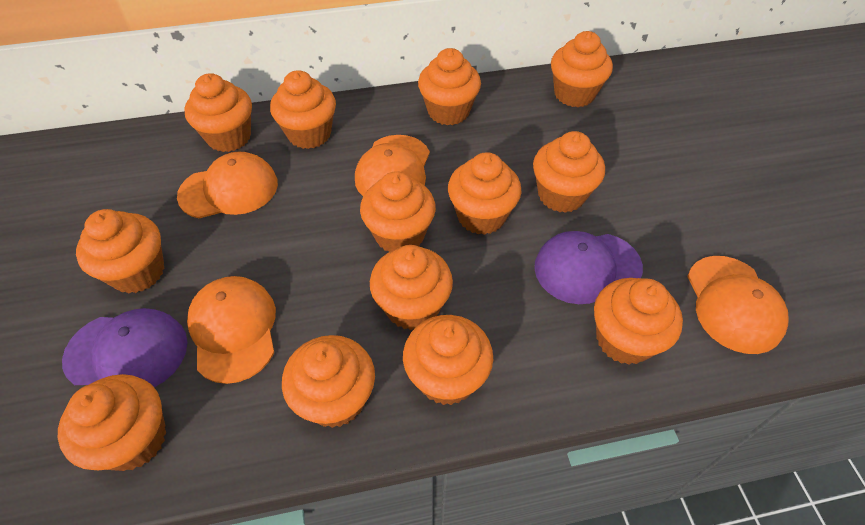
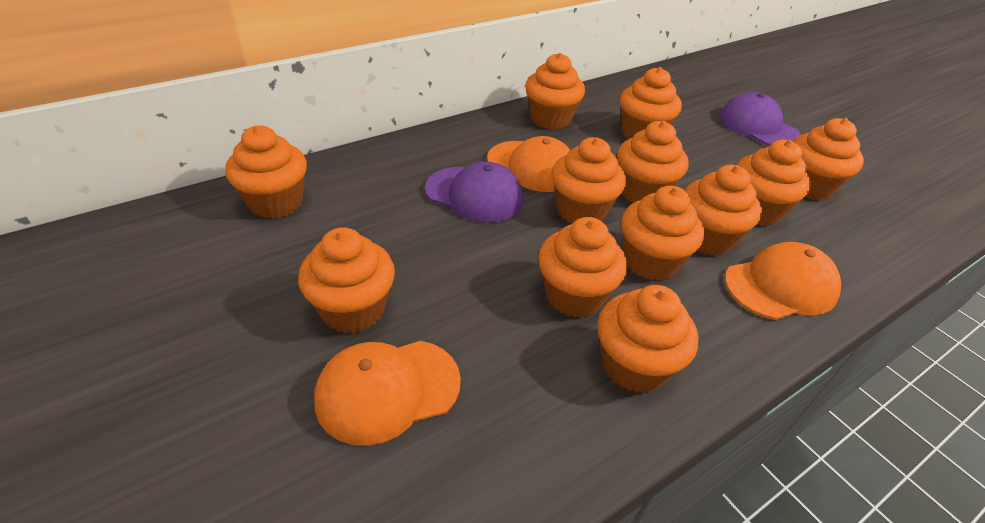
orange cap: 4 -> 3
orange cupcake: 13 -> 12

